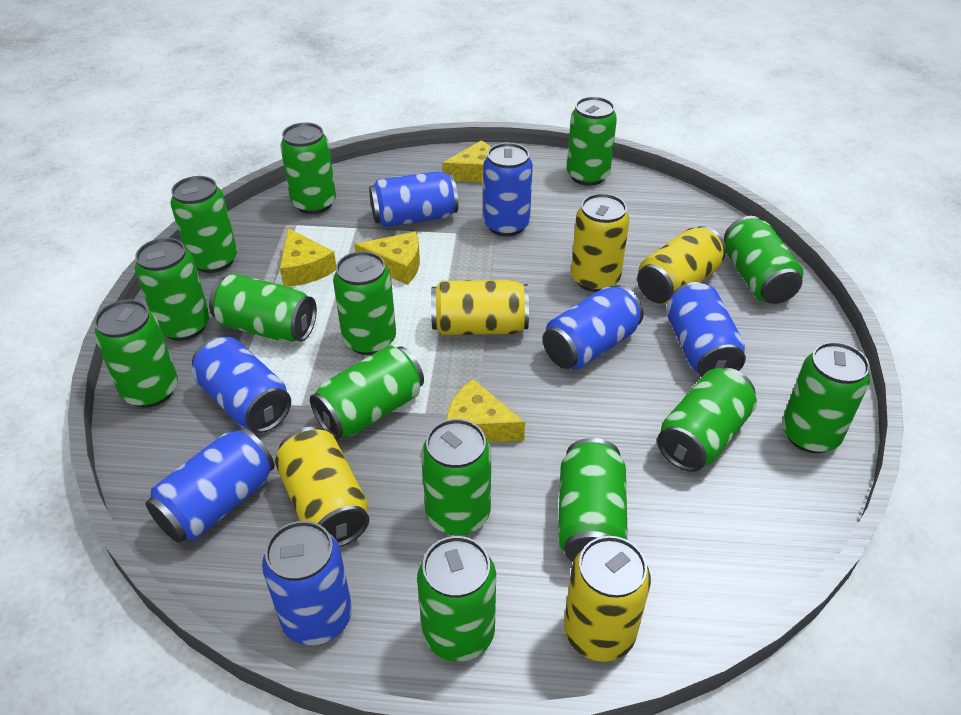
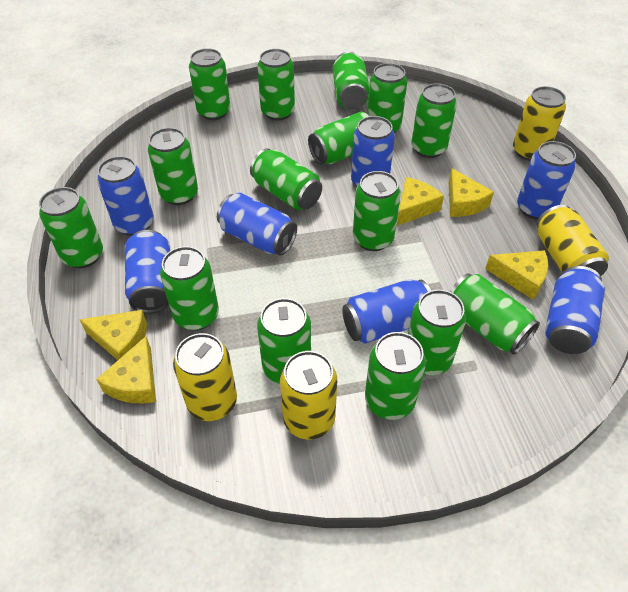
green can: 14 -> 15
yellow can: 5 -> 4
yellow cheese: 4 -> 5

